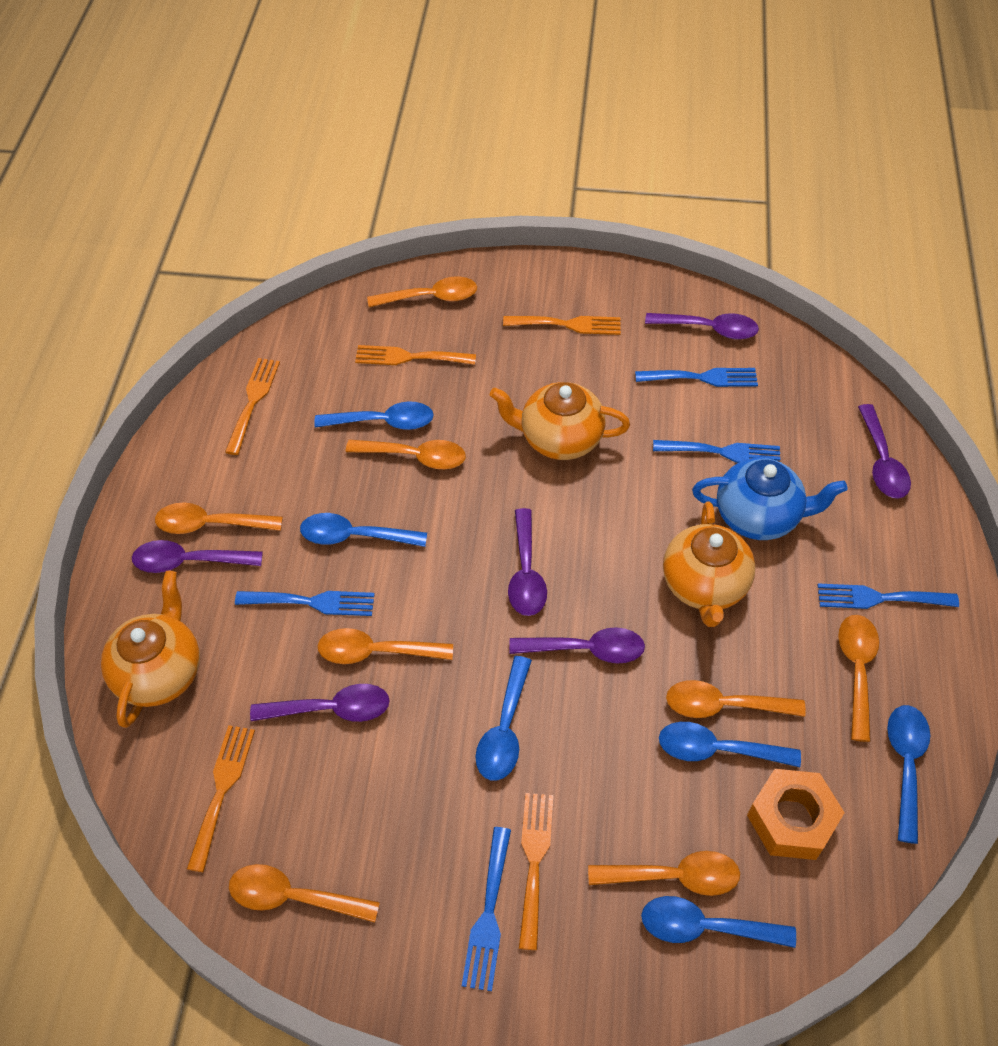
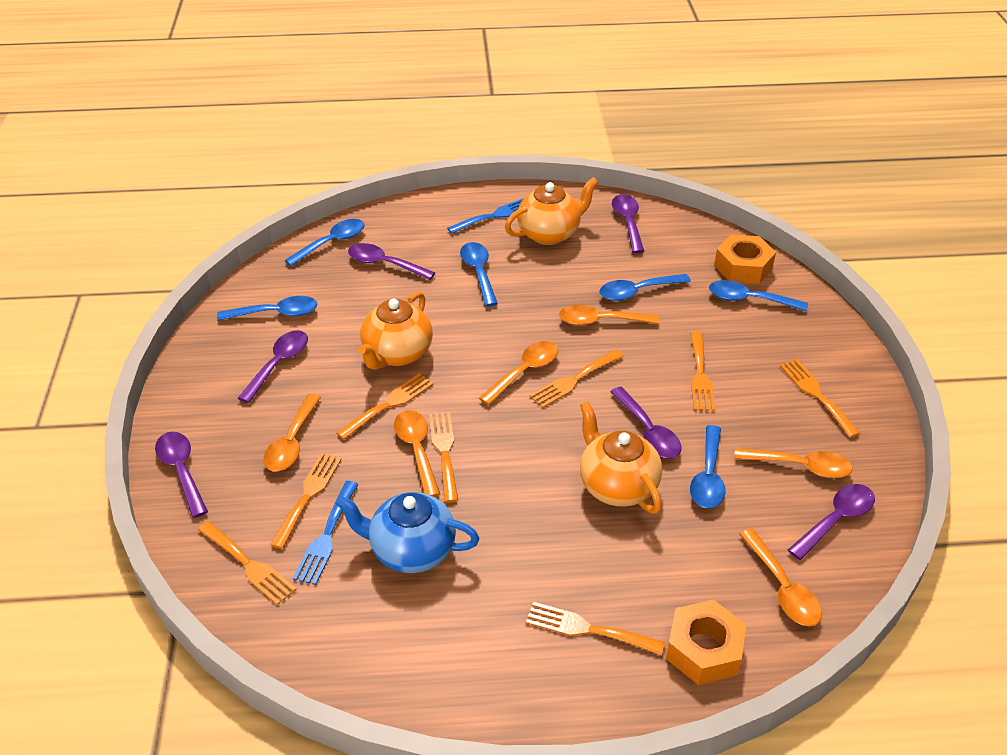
blue fork: 5 -> 2
orange fork: 5 -> 8
orange nut: 1 -> 2
orange spoon: 8 -> 6

